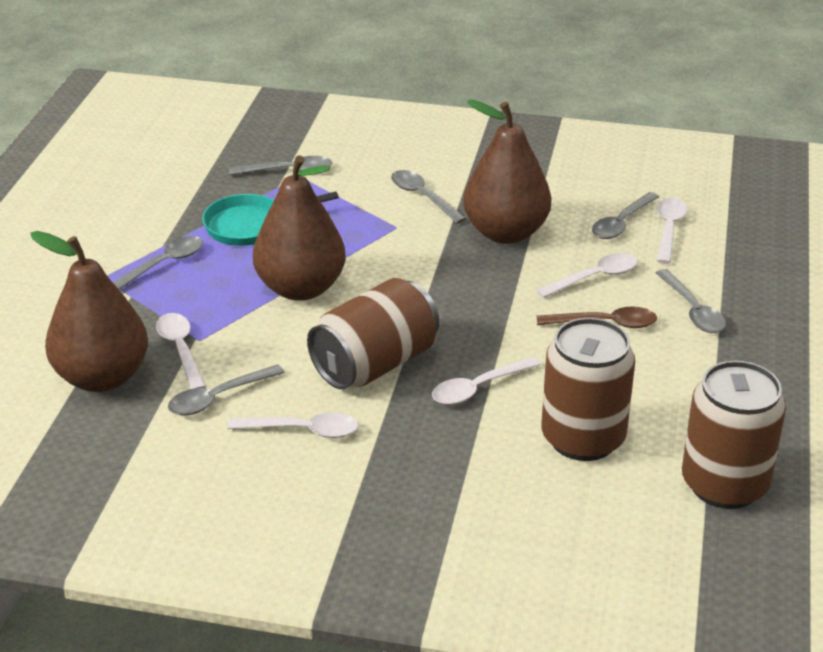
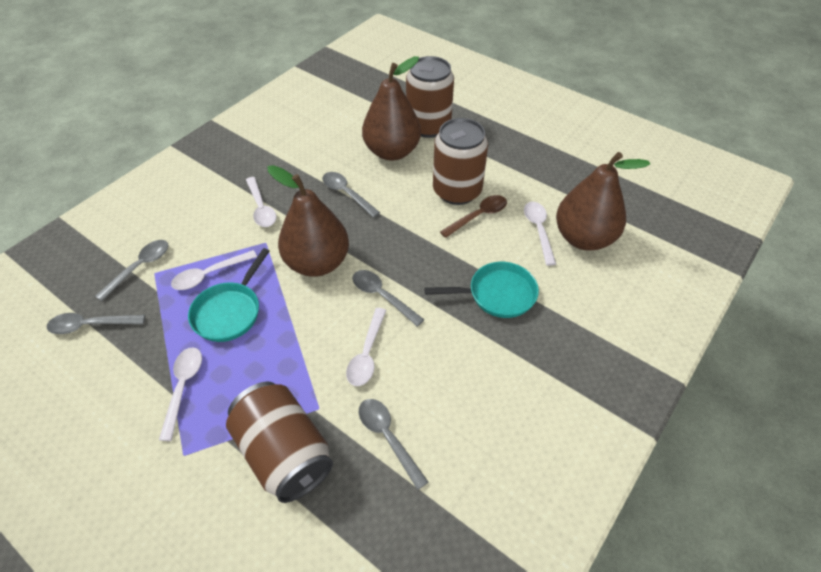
grey spoon: 6 -> 5
turquoise pan: 1 -> 2

